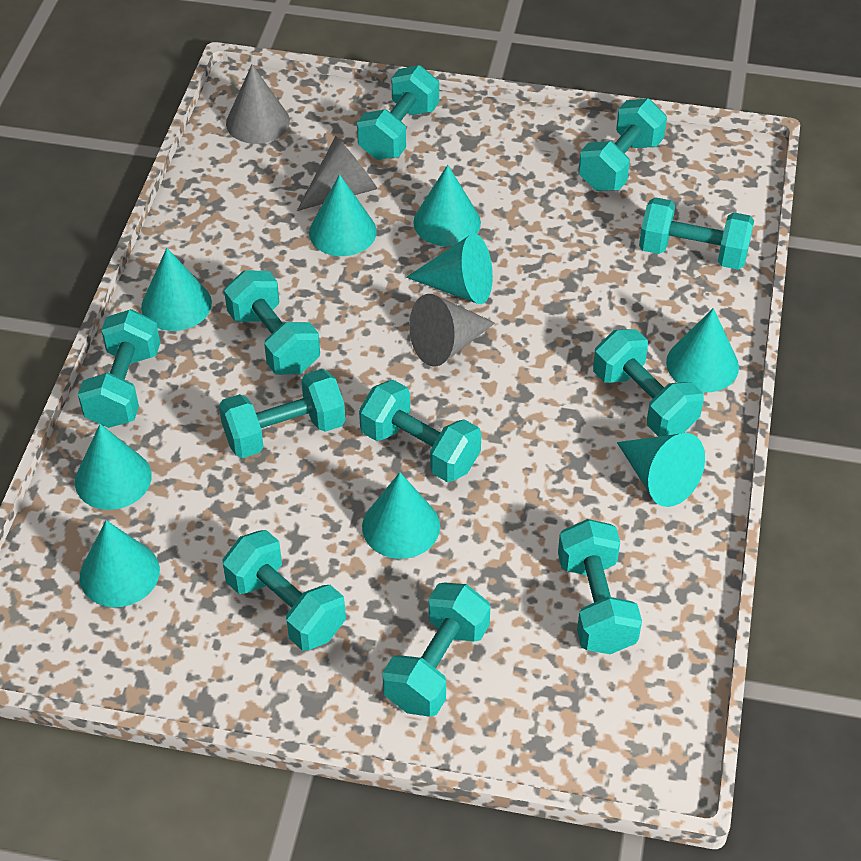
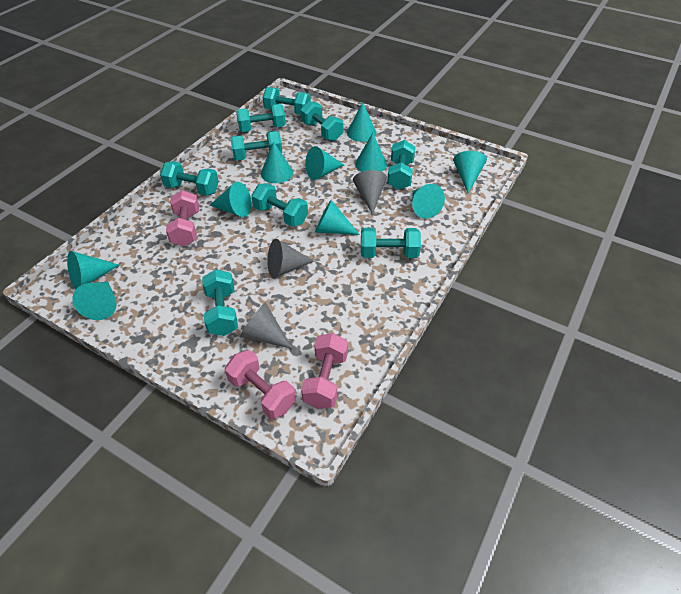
pink dumbbell: 0 -> 3
turquoise cone: 9 -> 10
turquoise dumbbell: 11 -> 9

